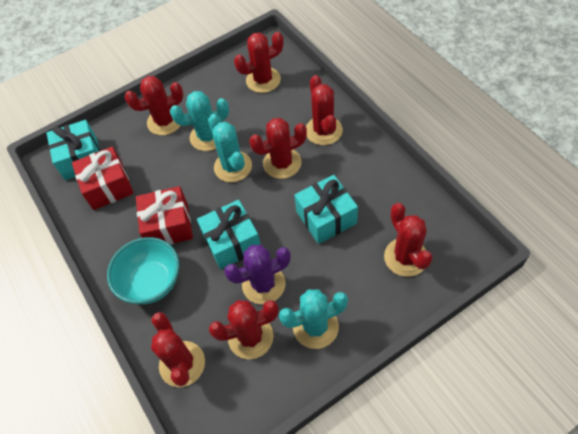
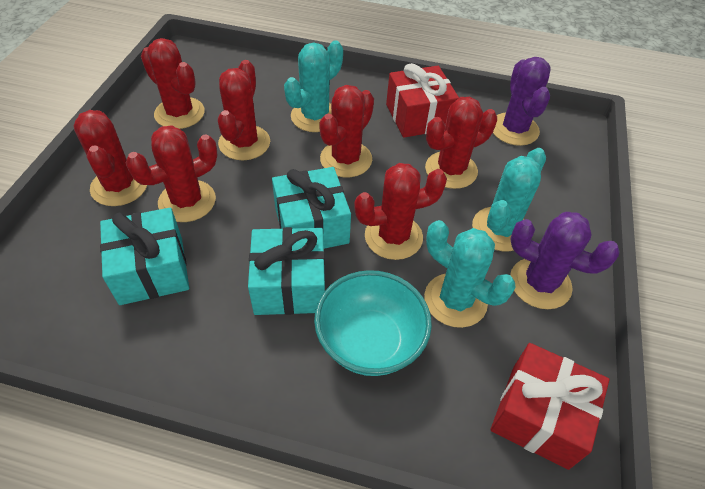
purple cactus: 1 -> 2

